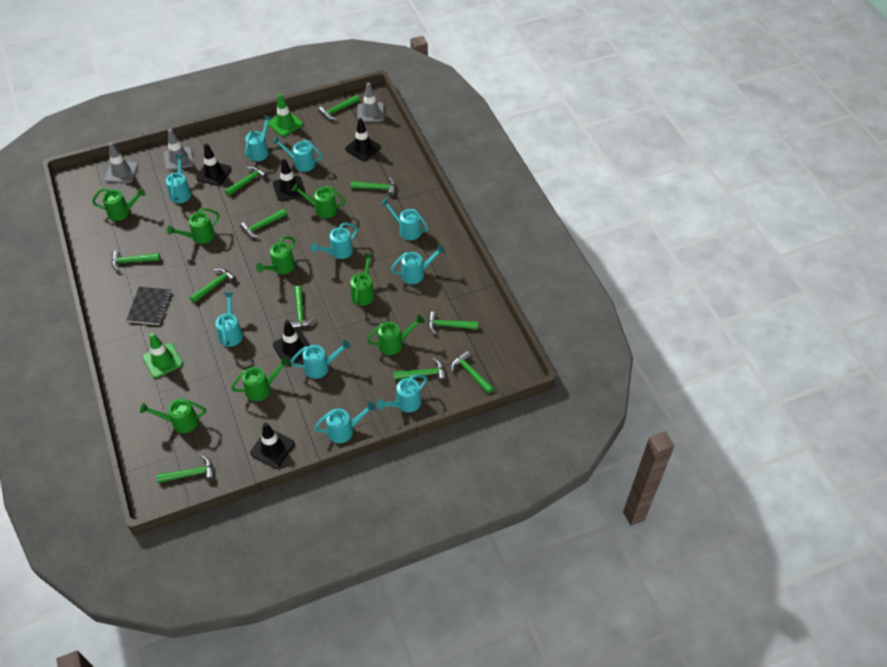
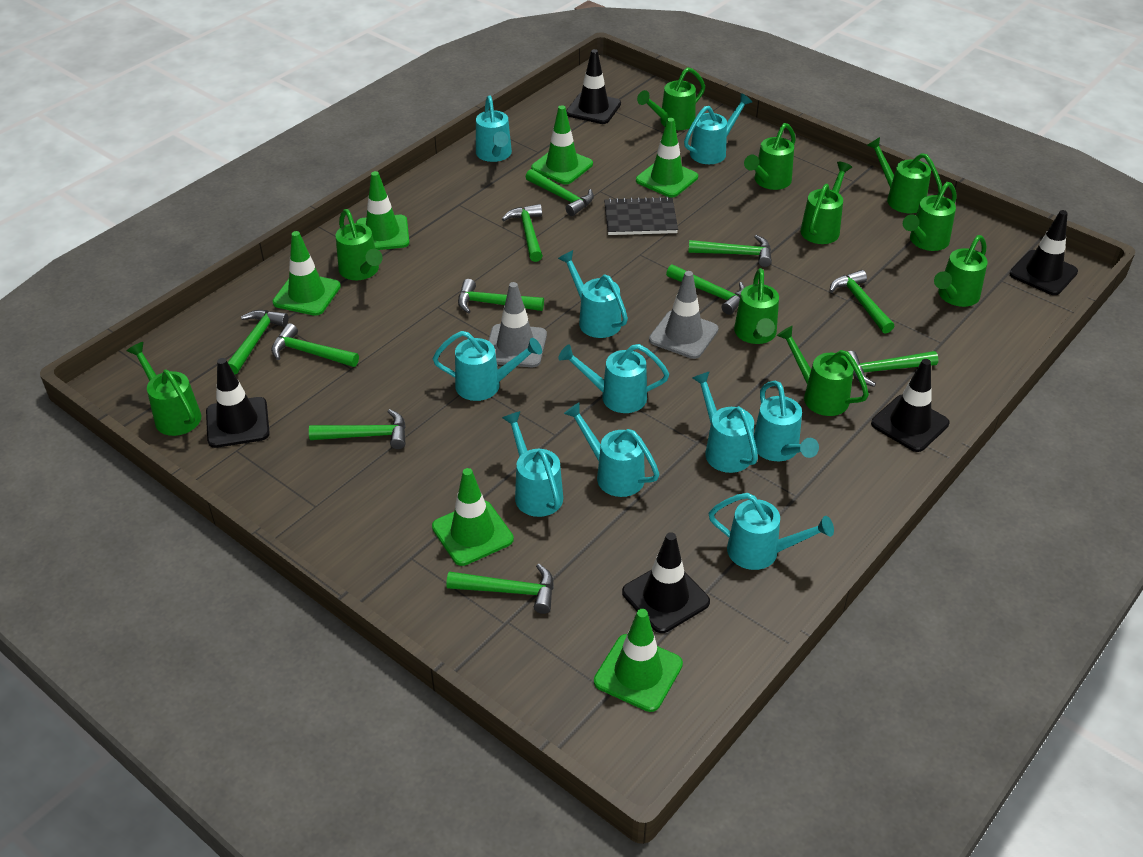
green traffic cone: 2 -> 6
green watering can: 8 -> 10
grey traffic cone: 3 -> 2

